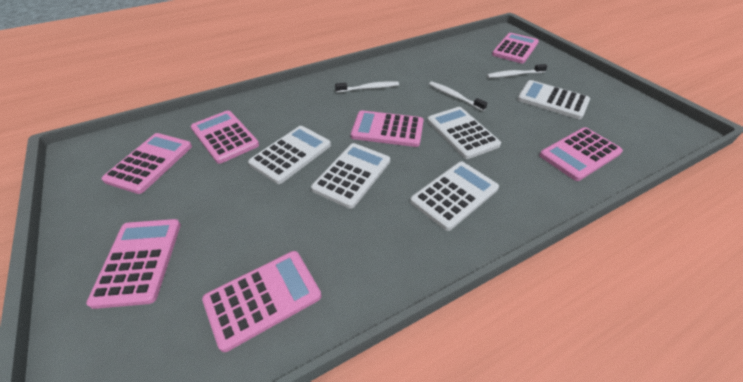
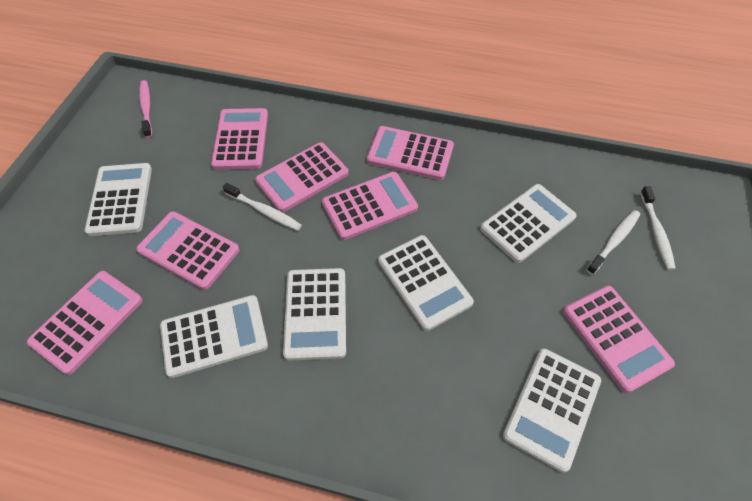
pink toothbrush: 0 -> 1
white calculator: 5 -> 6

